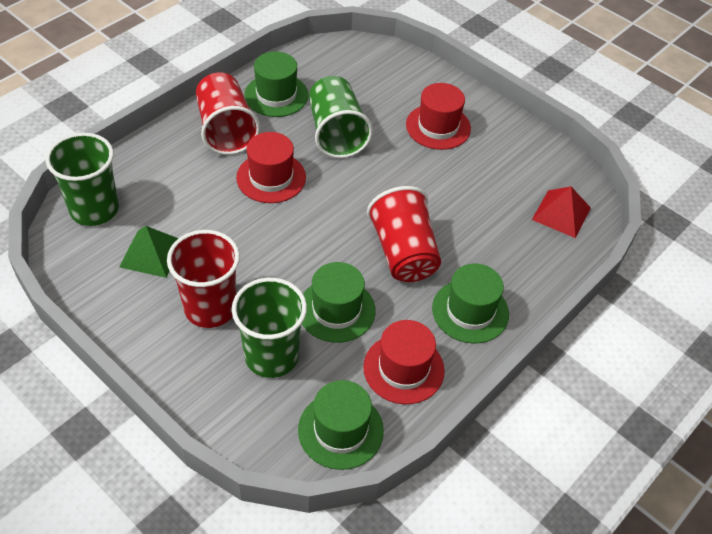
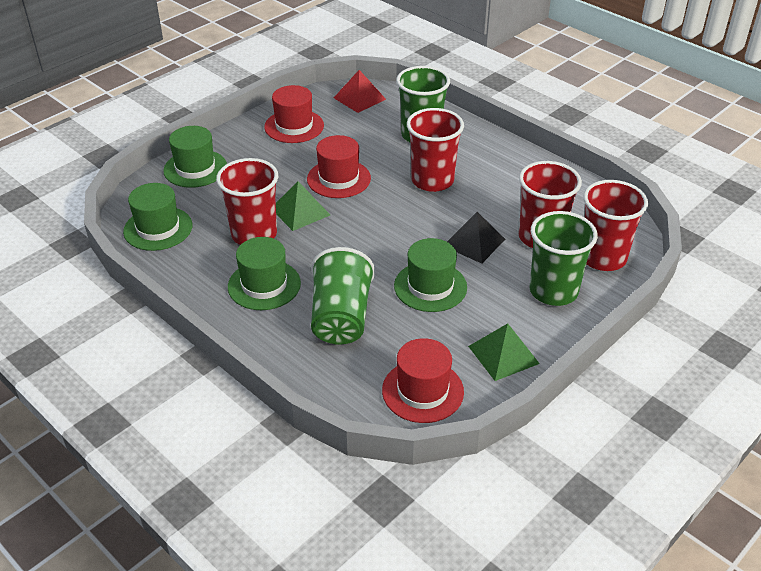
black pyramid: 0 -> 1
green pyramid: 1 -> 2
red cup: 3 -> 4

